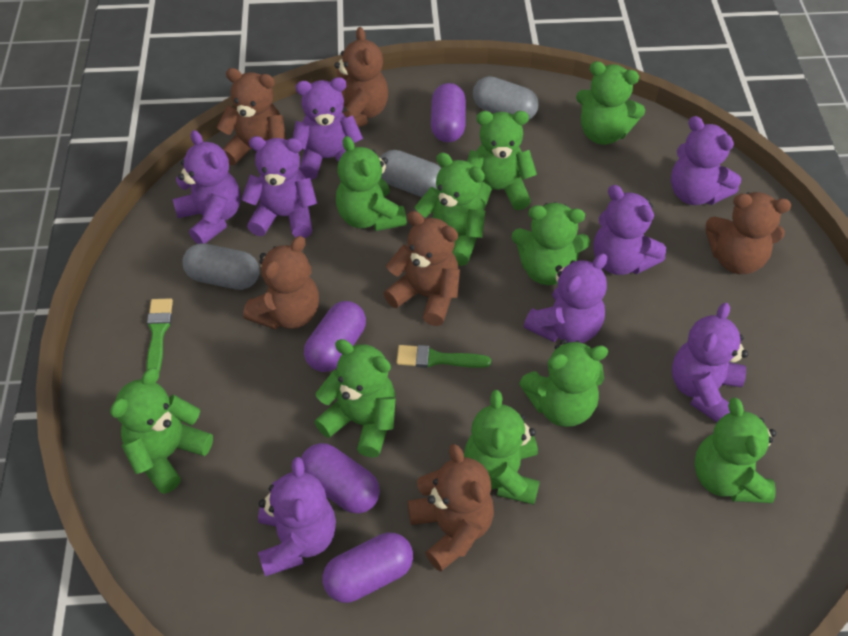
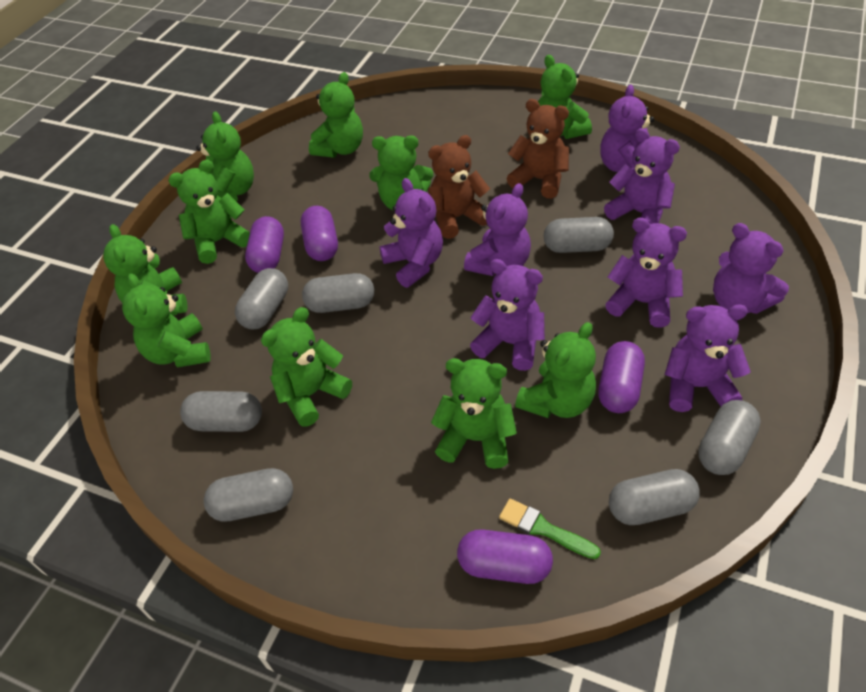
brown teddy bear: 6 -> 2
green brush: 2 -> 1
grey capsule: 3 -> 7

